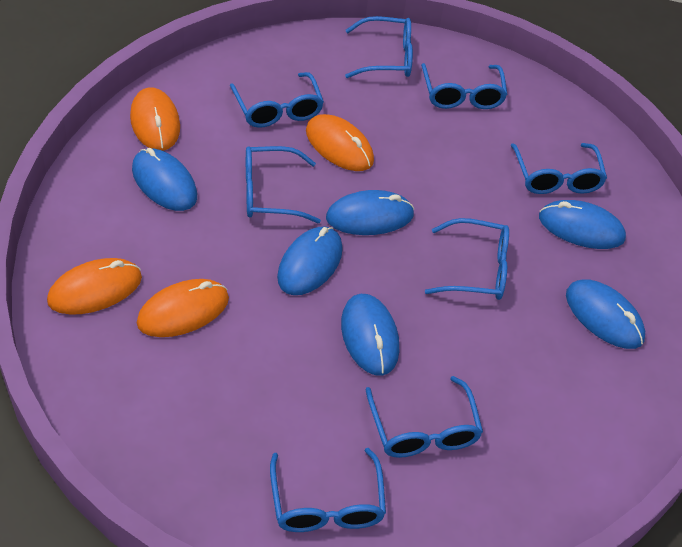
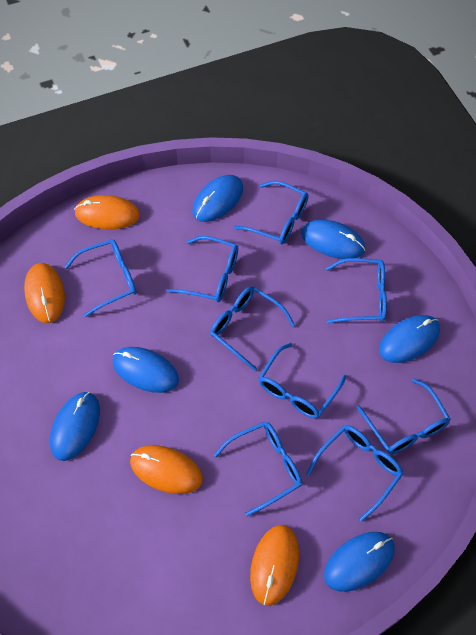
blue glasses: 8 -> 9

